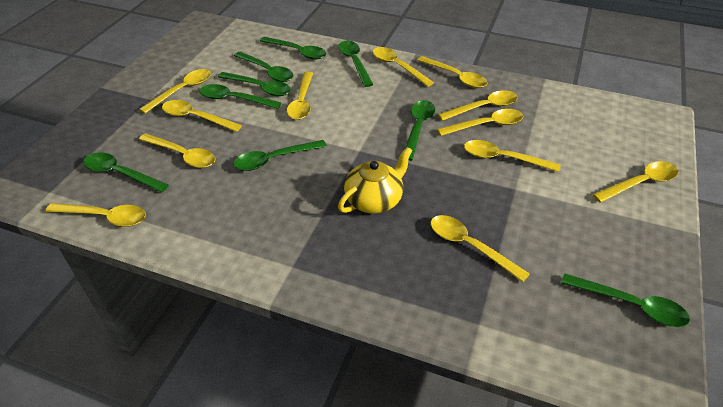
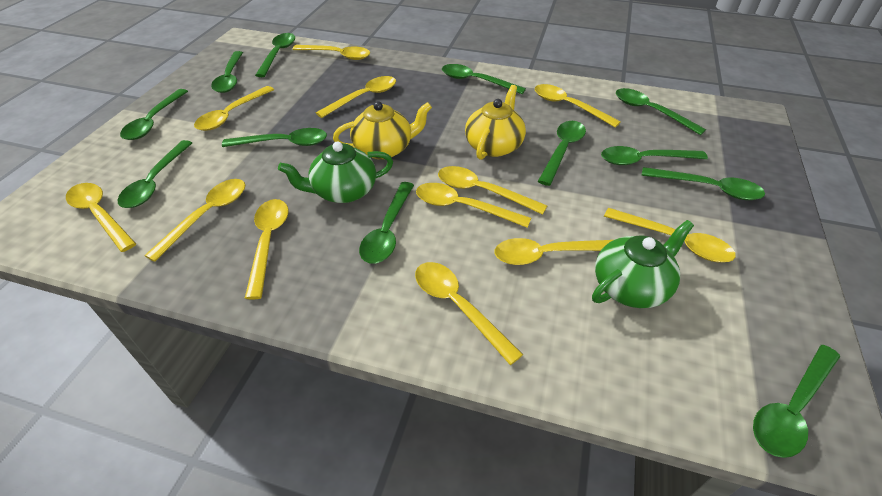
green spoon: 9 -> 12
green teapot: 0 -> 2
yellow teapot: 1 -> 2

